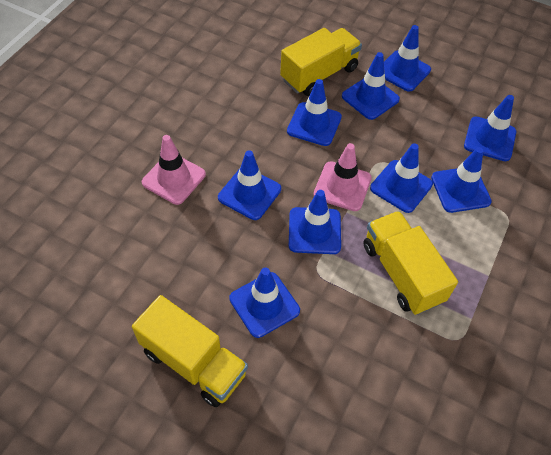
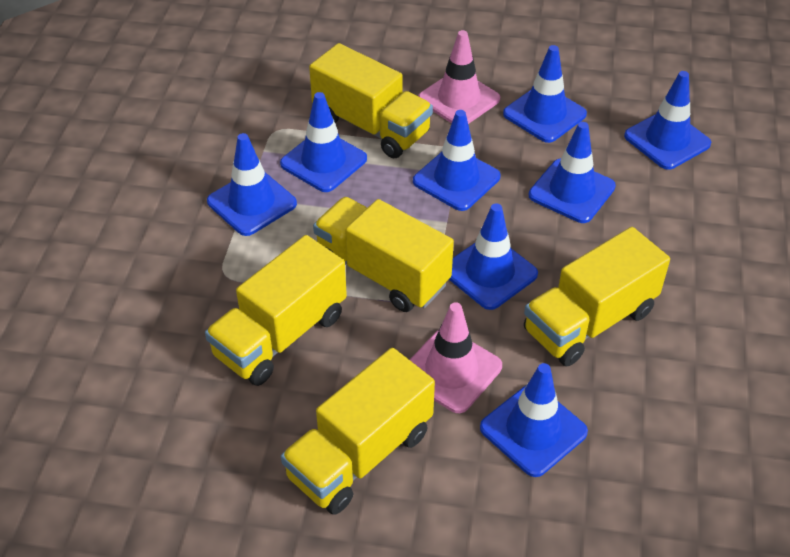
blue traffic cone: 9 -> 8
yellow truck: 3 -> 5

